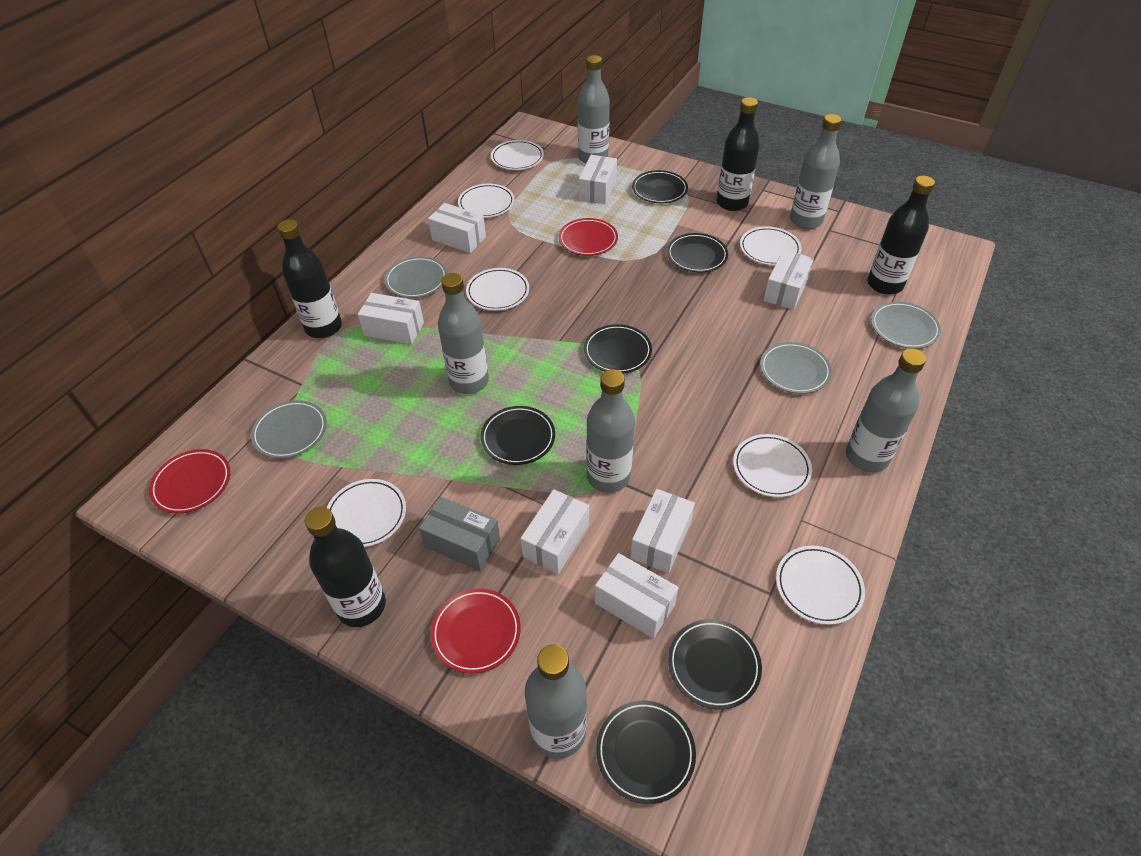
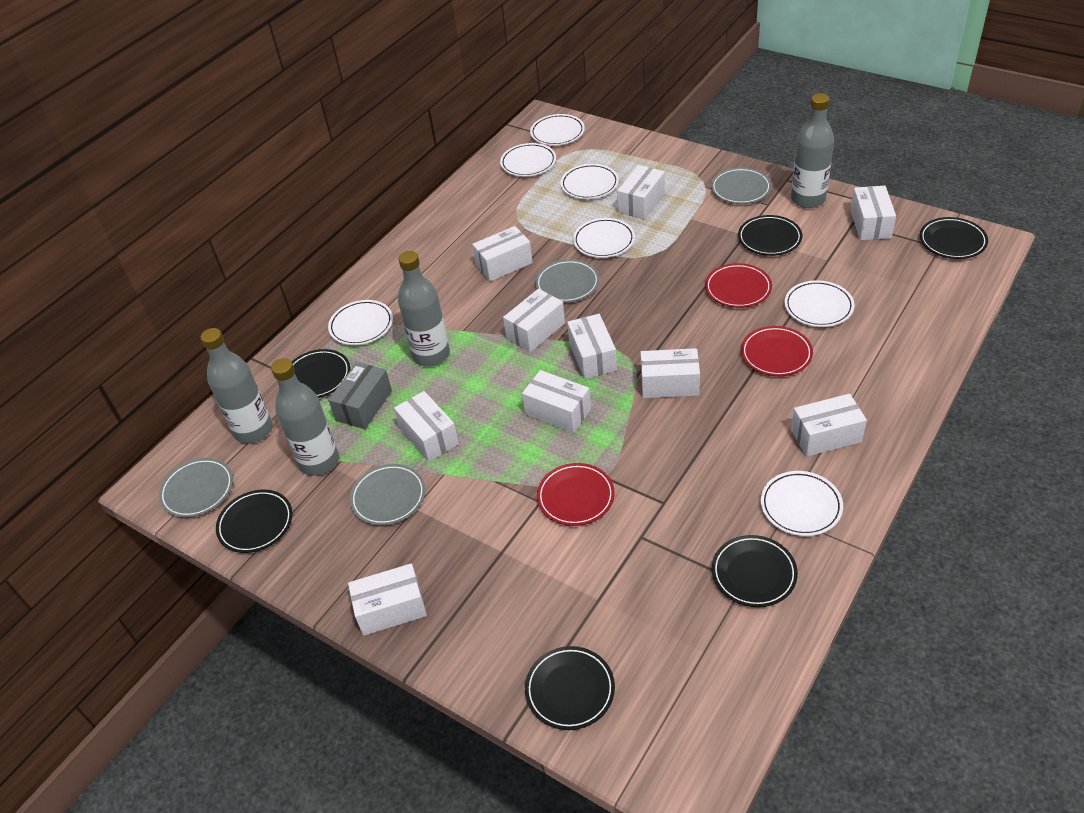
black bottle: 4 -> 0
grey bottle: 6 -> 4
white box: 7 -> 10

